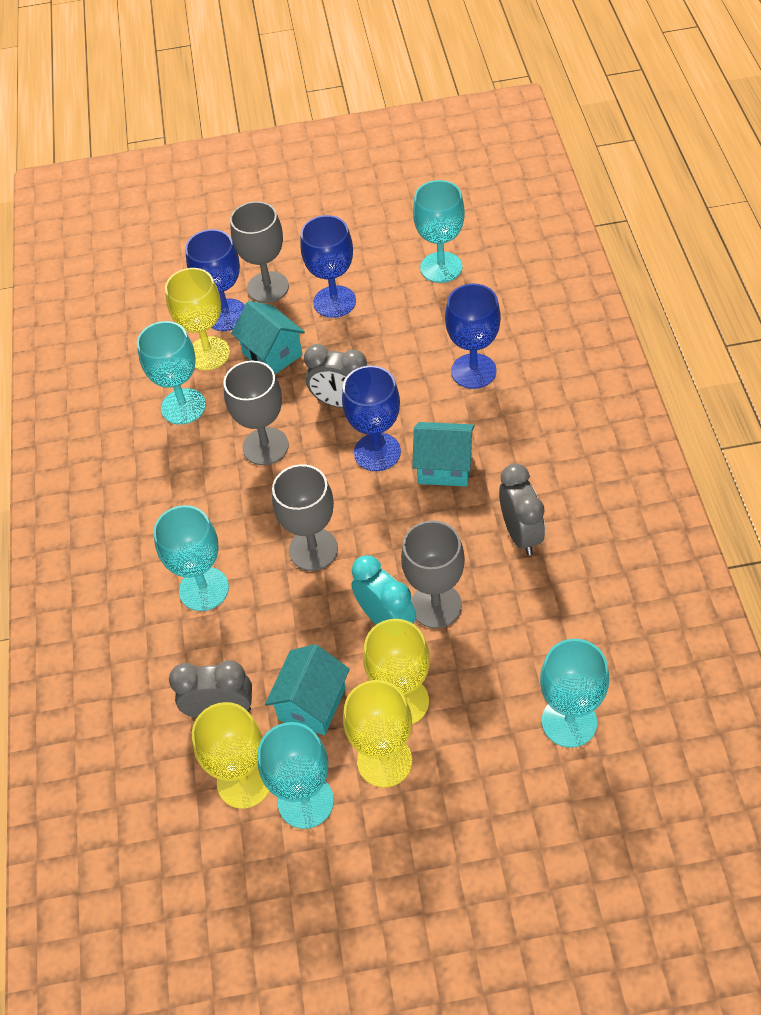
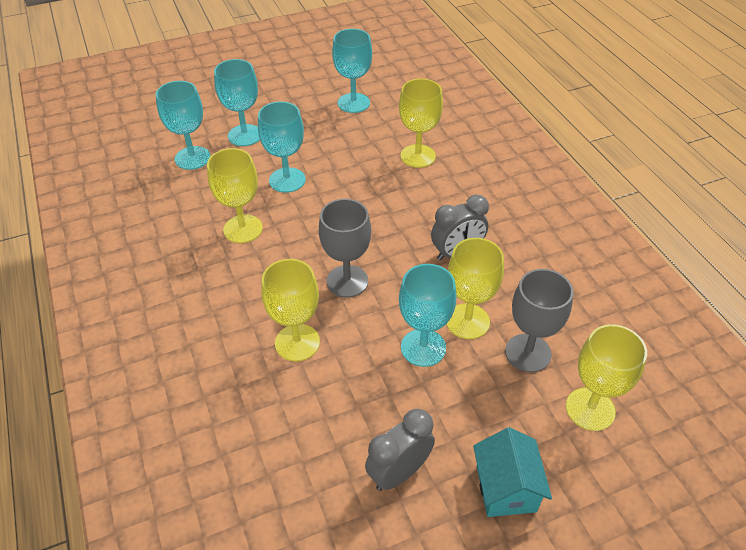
blue goblet: 4 -> 0
grey clock: 3 -> 2
grey goblet: 4 -> 2
turquoise clock: 1 -> 0
turquoise house: 3 -> 1
yellow goblet: 4 -> 5

